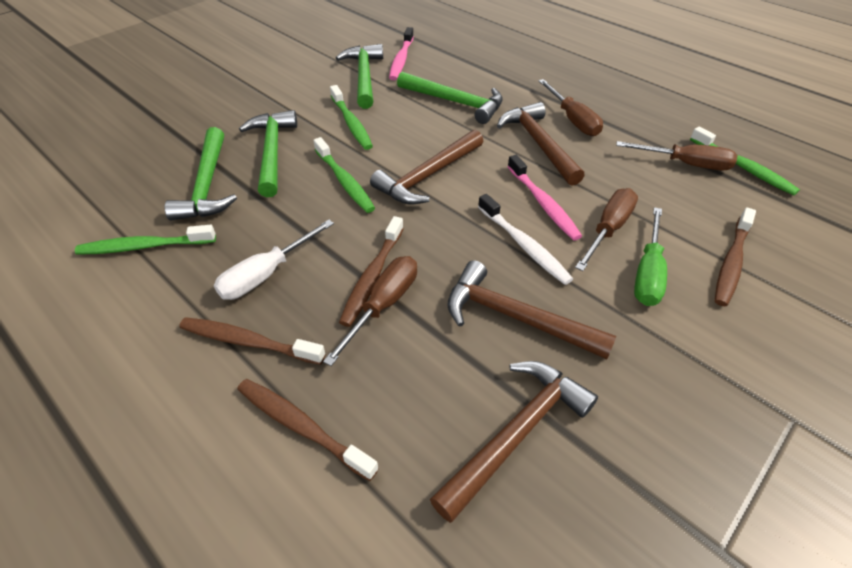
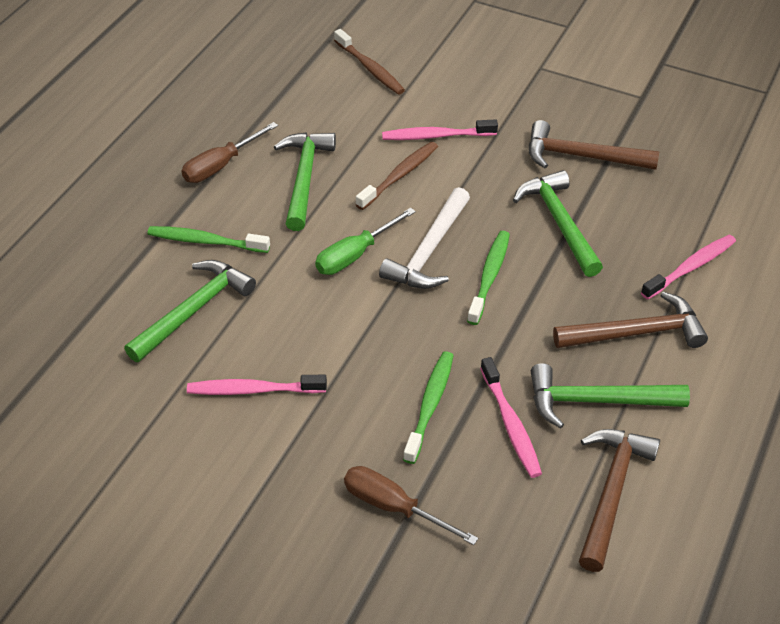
brown hammer: 4 -> 3
brown screwdriver: 4 -> 2
brown toothbrush: 4 -> 2
green toothbrush: 4 -> 3
pink toothbrush: 2 -> 4
white hammer: 0 -> 1
white screwdriver: 1 -> 0
white toothbrush: 1 -> 0

